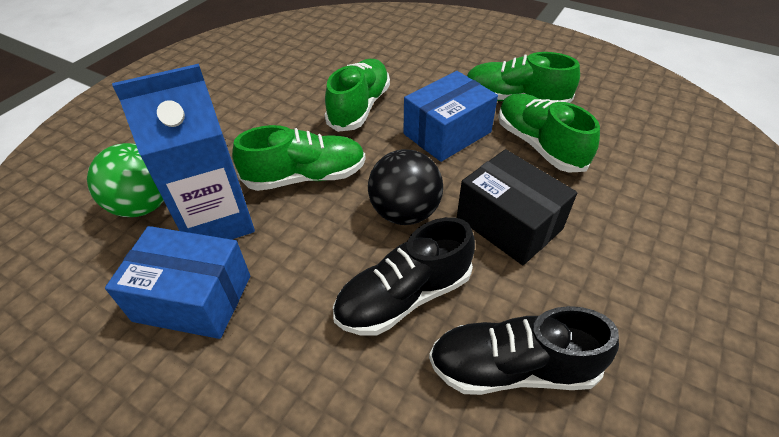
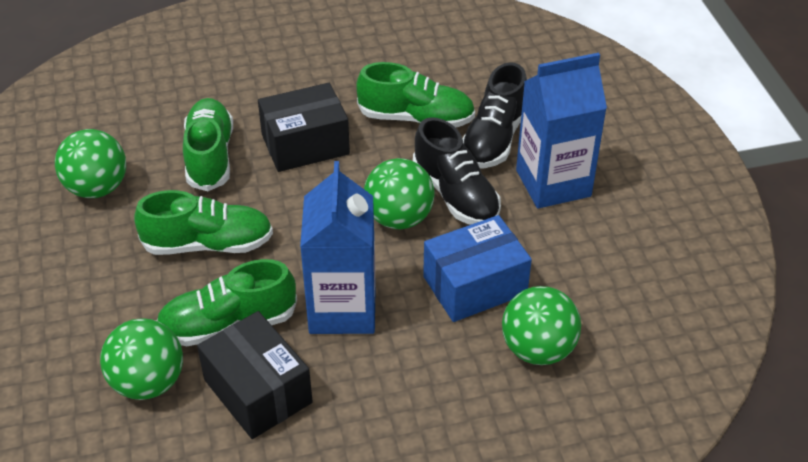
black ball: 1 -> 0
black box: 1 -> 2
blue box: 2 -> 1
blue carton: 1 -> 2
green ball: 1 -> 4

